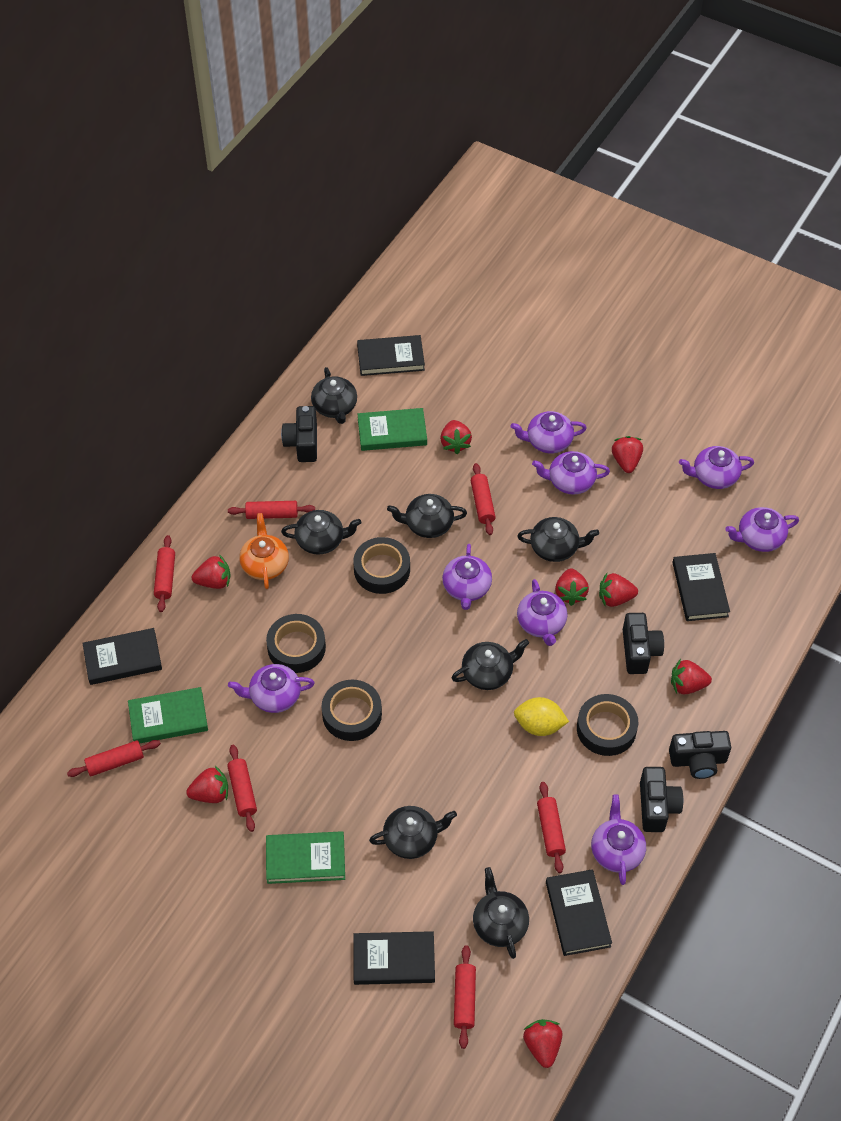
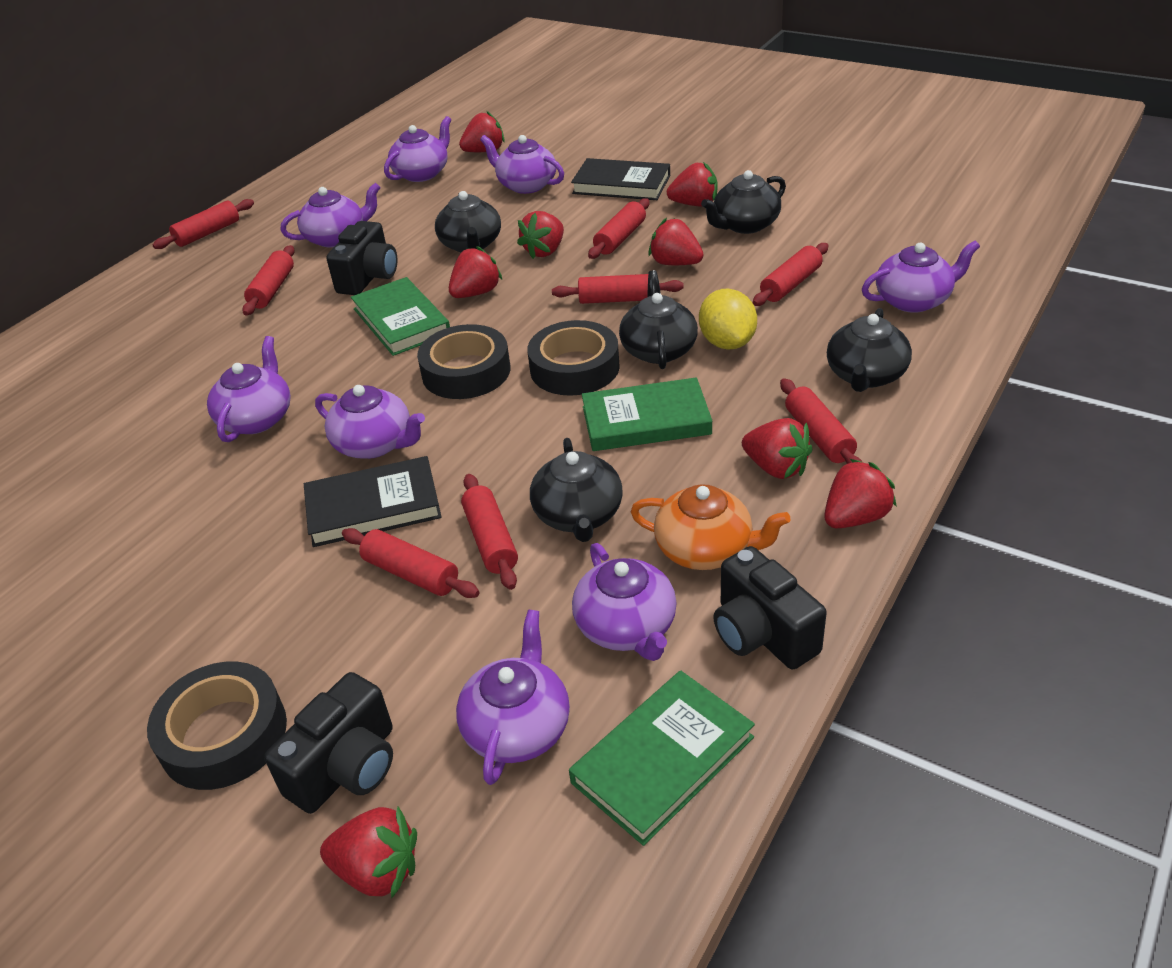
black book: 5 -> 2
black camera: 4 -> 3
black tape: 4 -> 3
black teapot: 7 -> 5
red rolling pin: 7 -> 8

